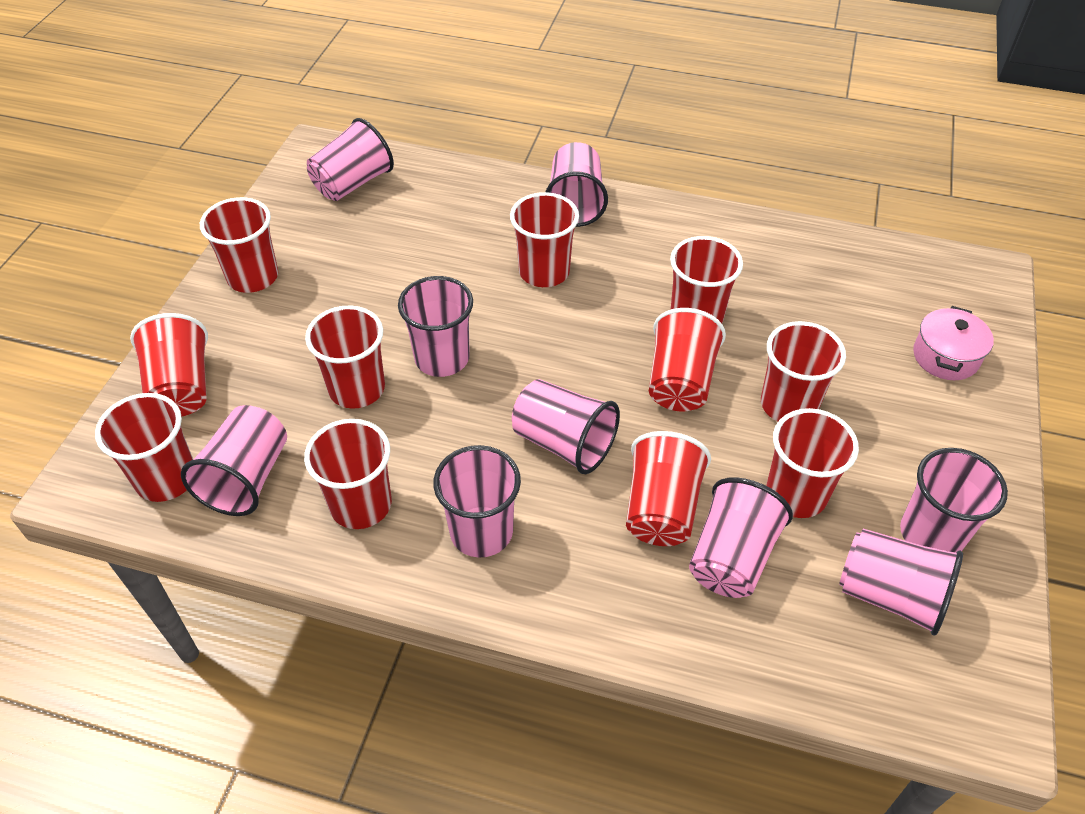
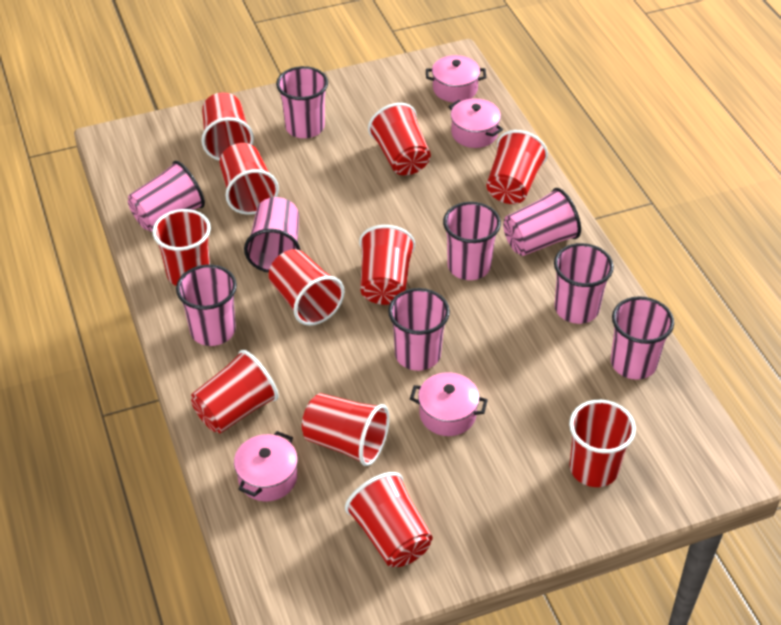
pink pot: 1 -> 4

